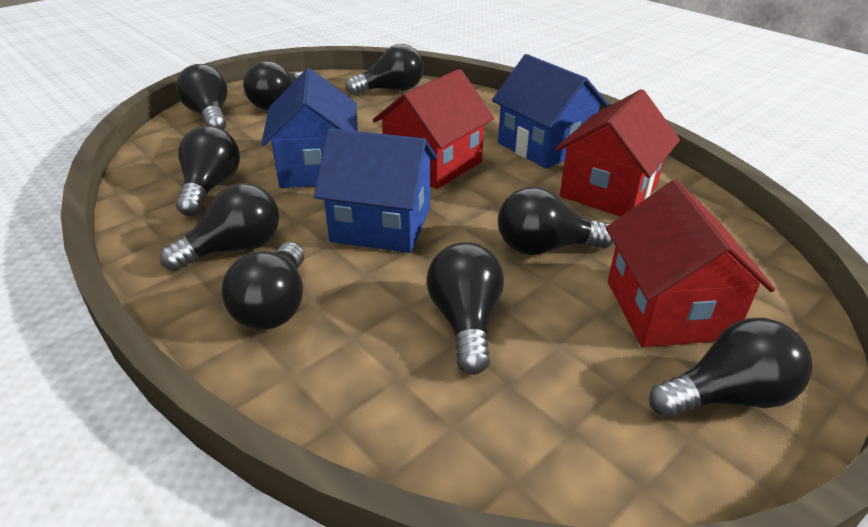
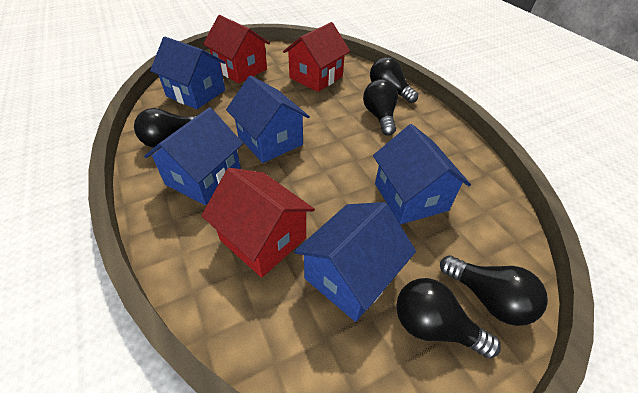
black light bulb: 9 -> 5
blue house: 3 -> 5

